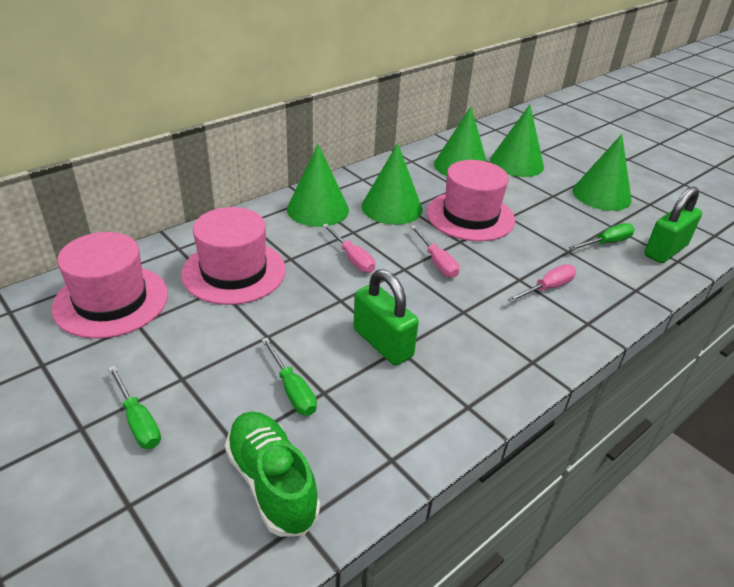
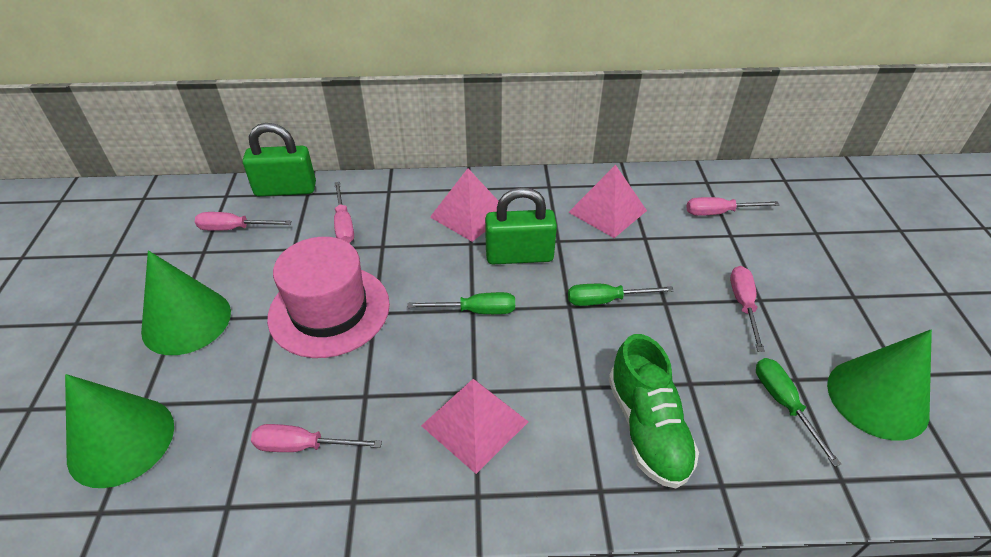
green cone: 5 -> 3
pink hat: 3 -> 1
pink pyramid: 0 -> 3
pink screwdriver: 3 -> 5

